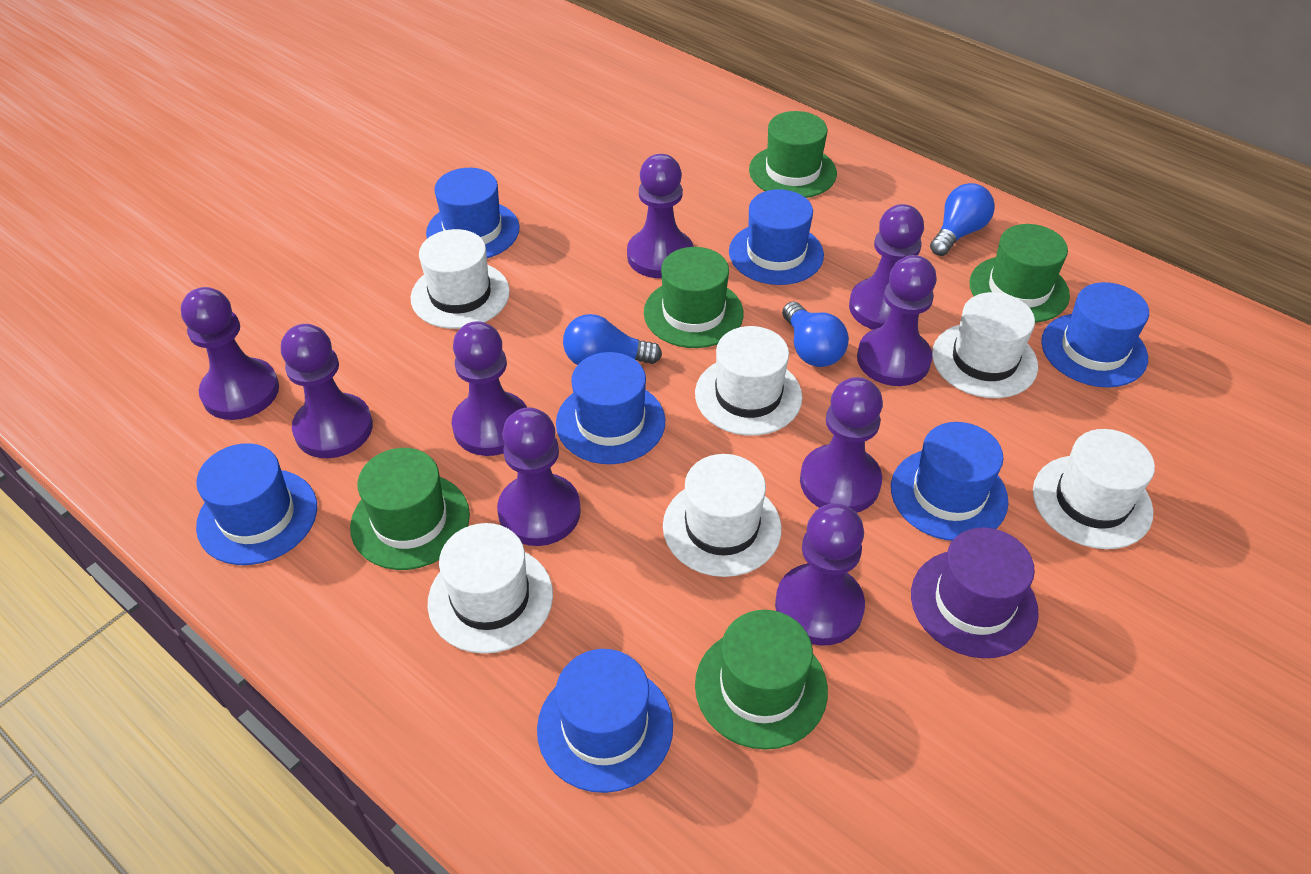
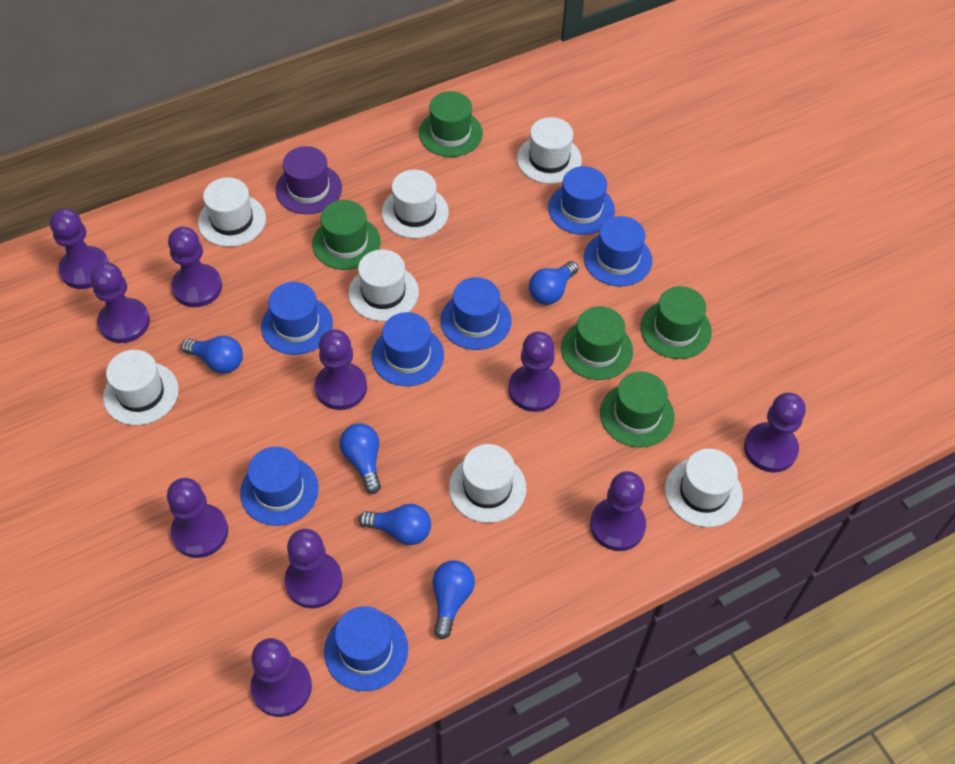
blue light bulb: 3 -> 5
purple pawn: 9 -> 10
white hat: 6 -> 7

